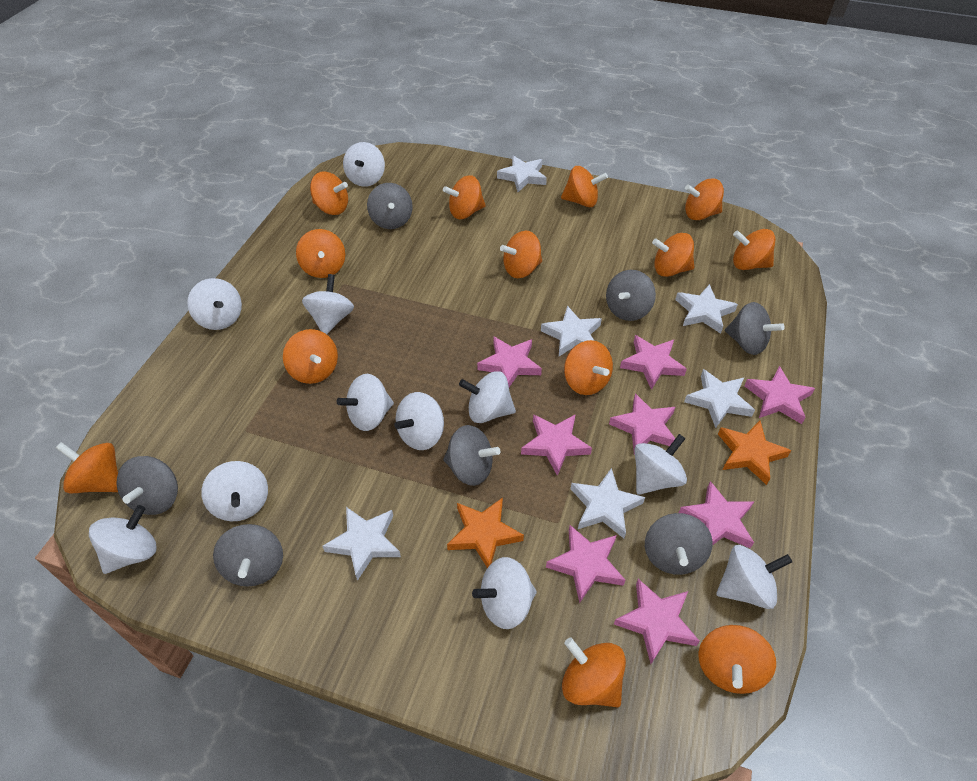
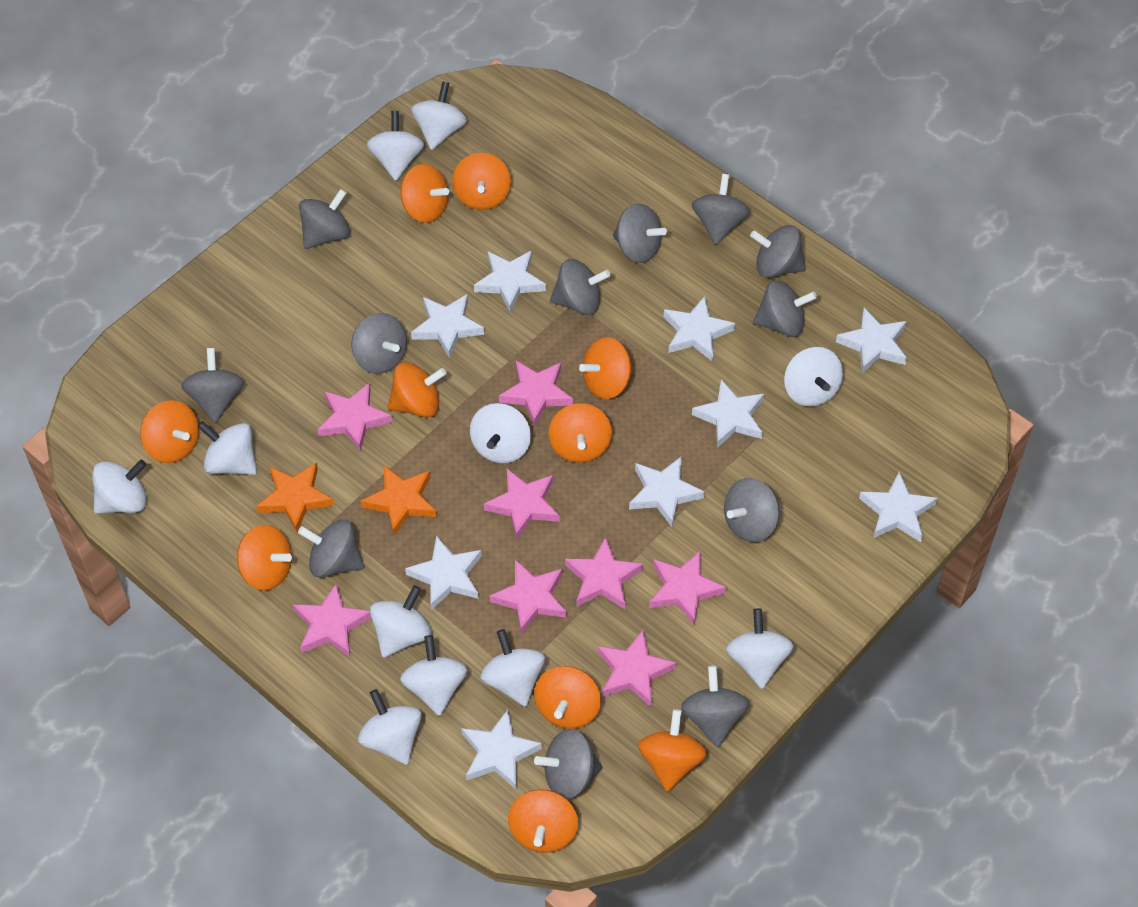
grey spinning top: 7 -> 12
orange spinning top: 13 -> 10
white star: 6 -> 9

